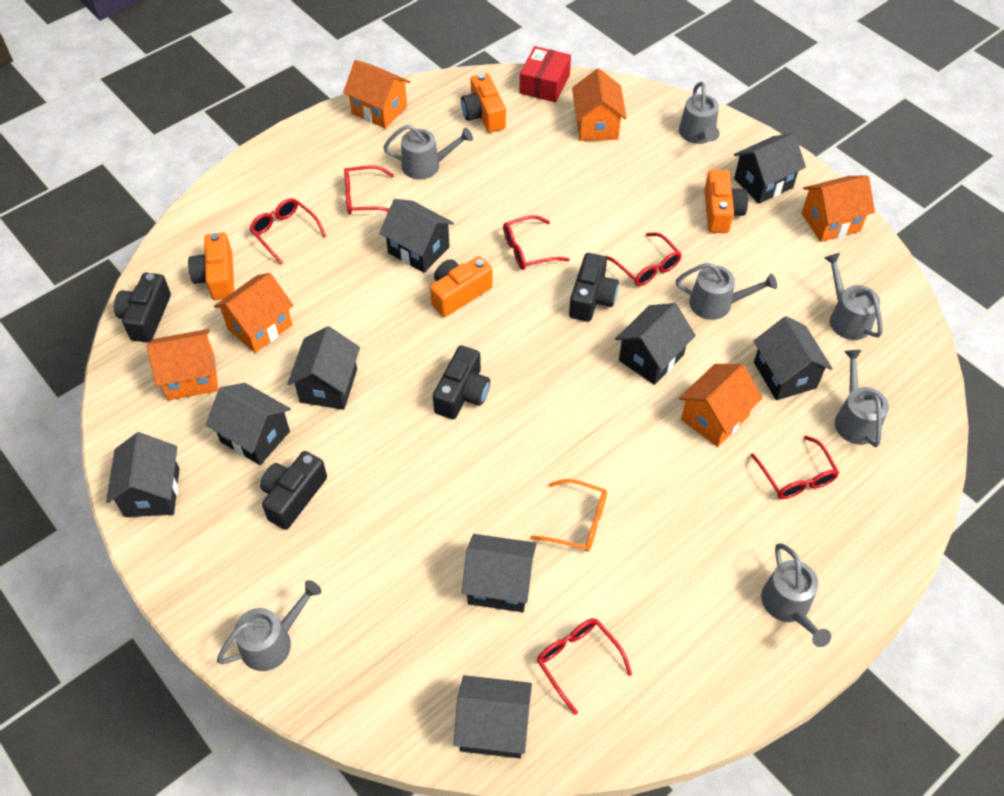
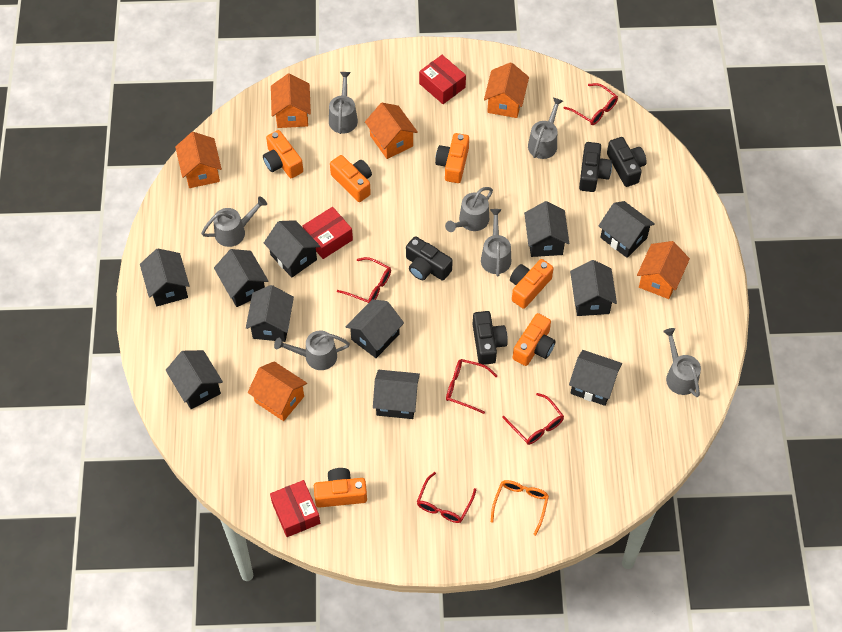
black house: 9 -> 11
orange camera: 4 -> 6
red box: 1 -> 3
red glasses: 6 -> 5

